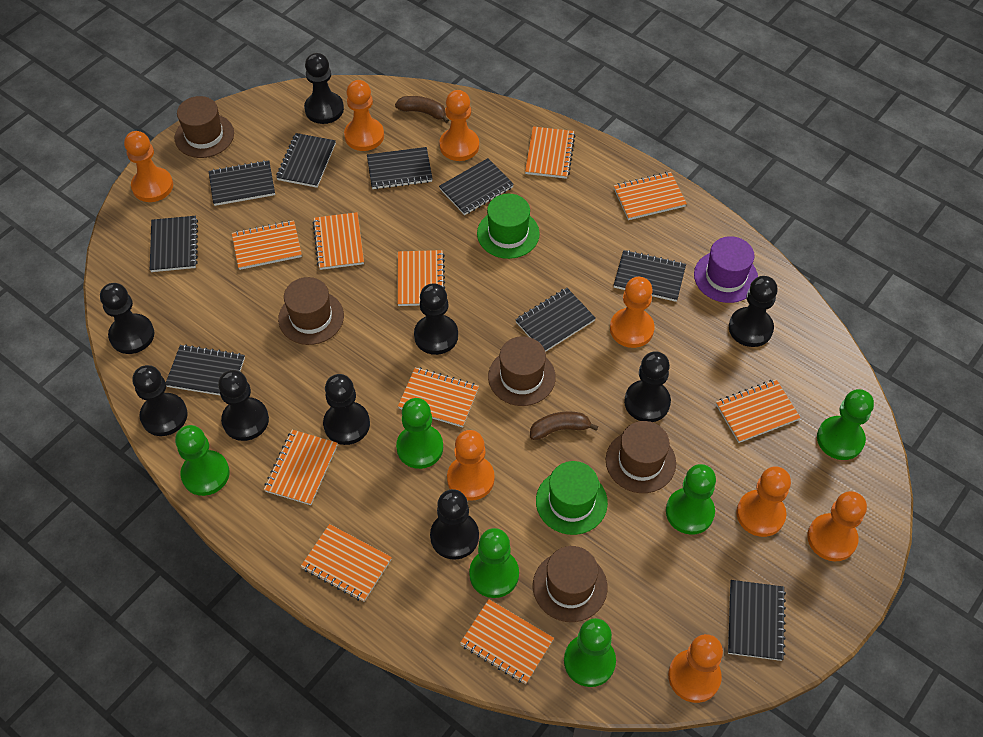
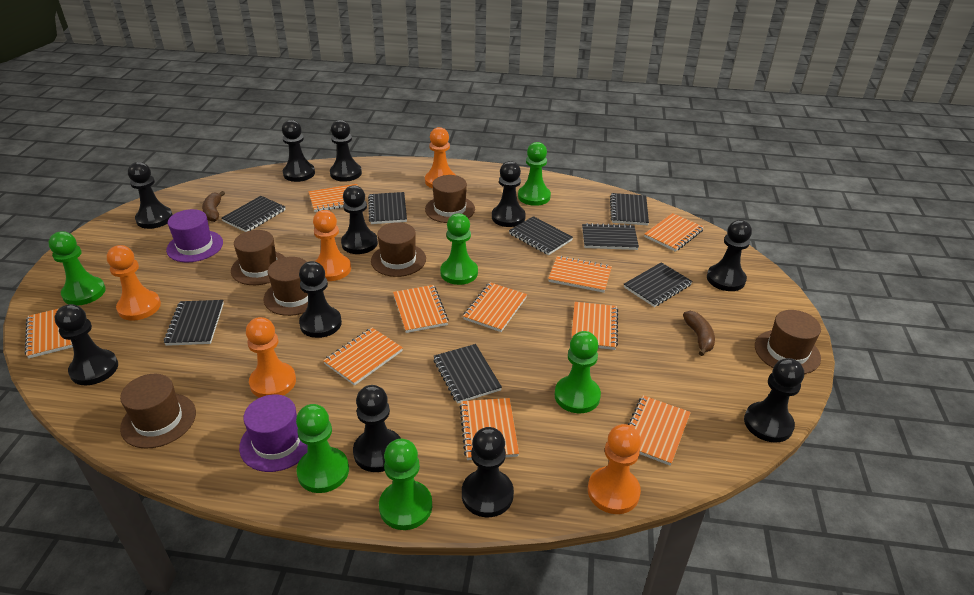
black notebook: 9 -> 8
black pawn: 9 -> 11
brown hat: 5 -> 6
green hat: 2 -> 0
orange pawn: 8 -> 5
purple hat: 1 -> 2

